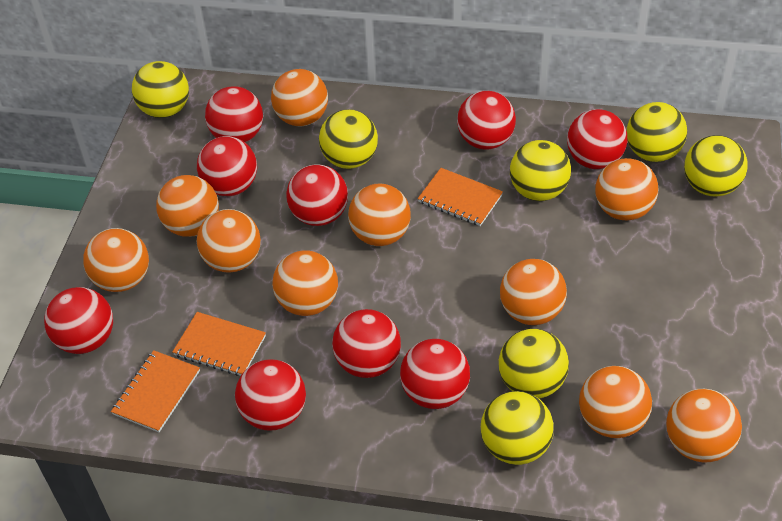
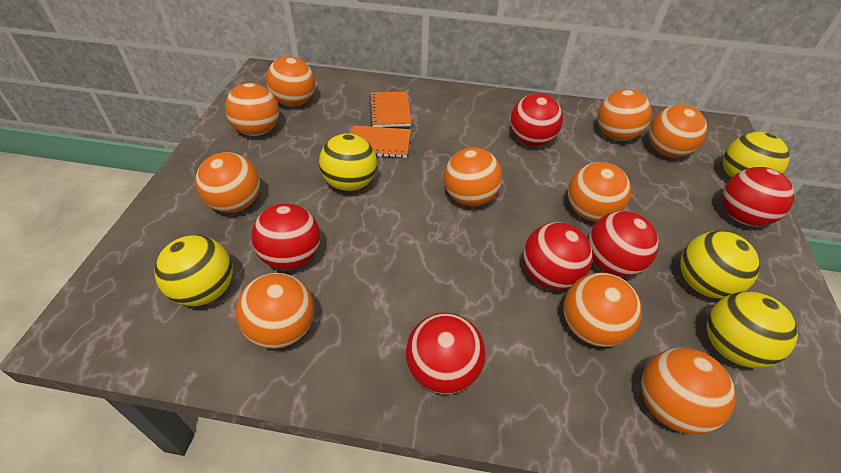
orange notebook: 3 -> 2
red ball: 9 -> 6
yellow ball: 7 -> 5

